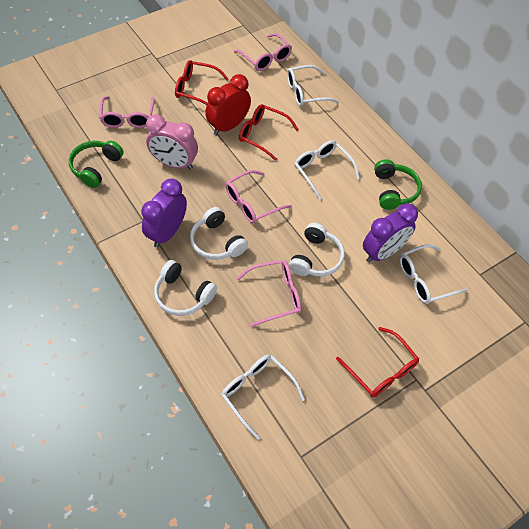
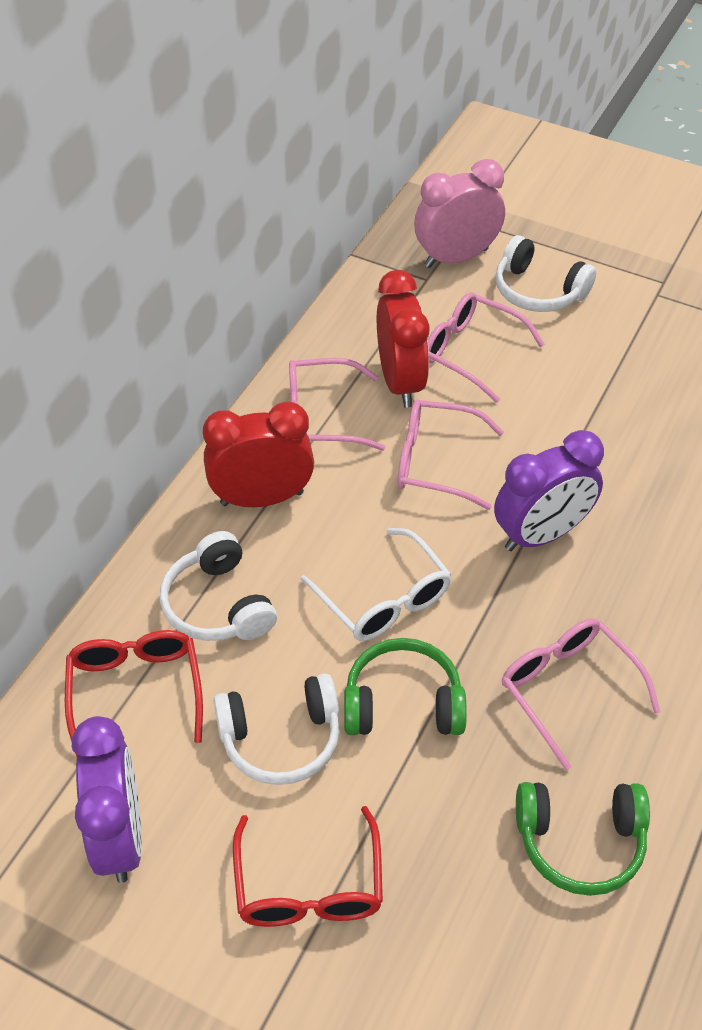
red clock: 1 -> 2
red glasses: 3 -> 2
white glasses: 4 -> 1

